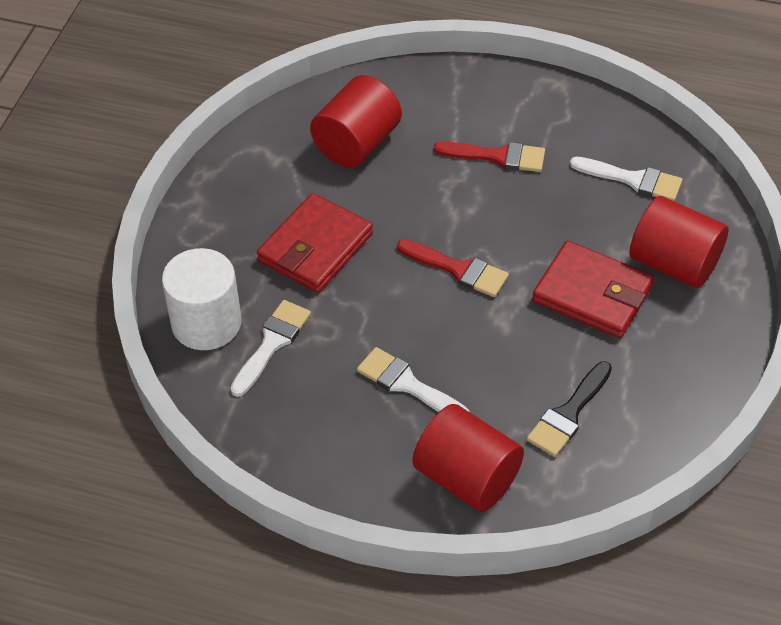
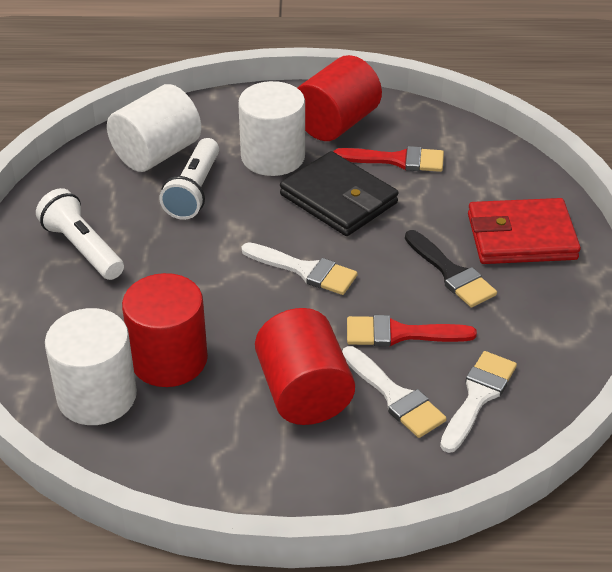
black wallet: 0 -> 1
red wallet: 2 -> 1
white cylinder: 1 -> 3
white flashlight: 0 -> 2

